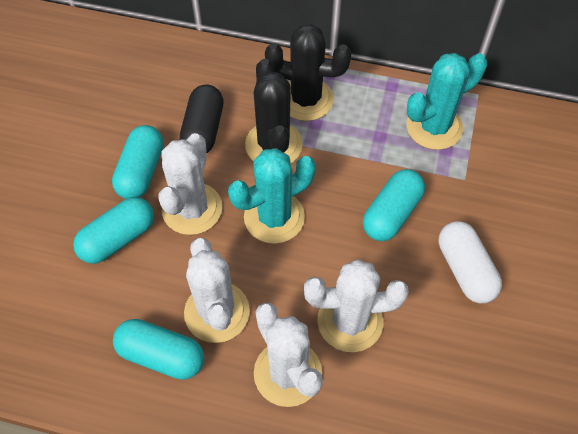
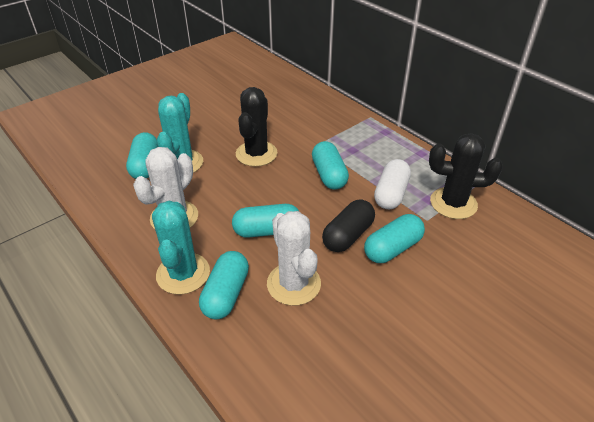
turquoise capsule: 4 -> 5
white cactus: 4 -> 2

